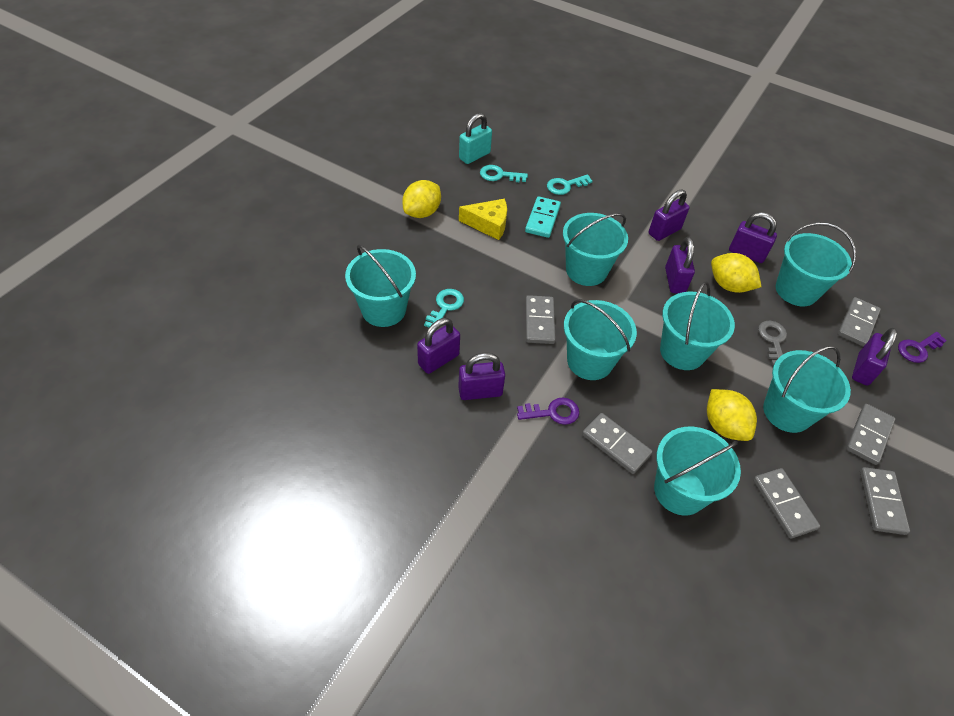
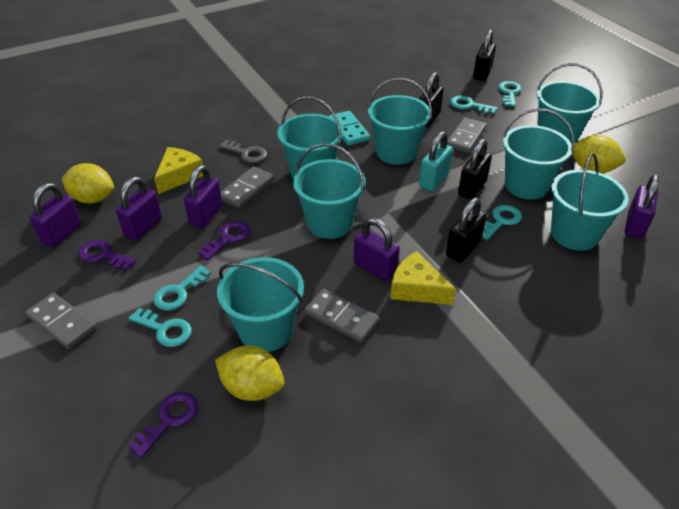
black padlock: 0 -> 4
grey domino: 6 -> 4
purple key: 2 -> 3
purple padlock: 6 -> 5
turquoise key: 3 -> 5
yellow cheese: 1 -> 2

